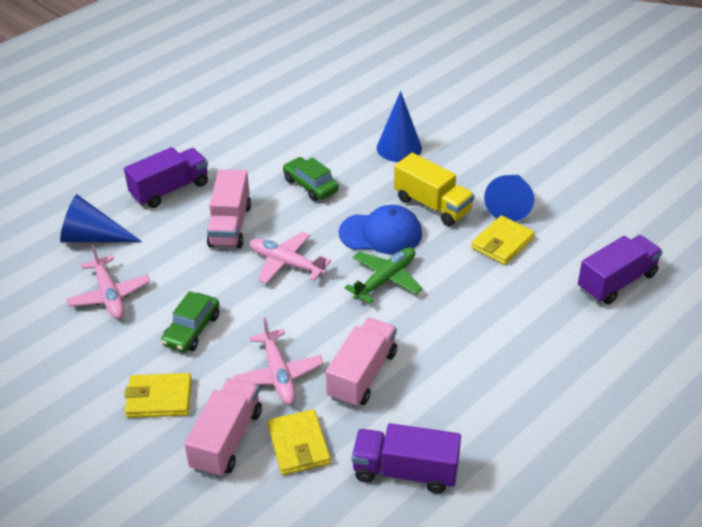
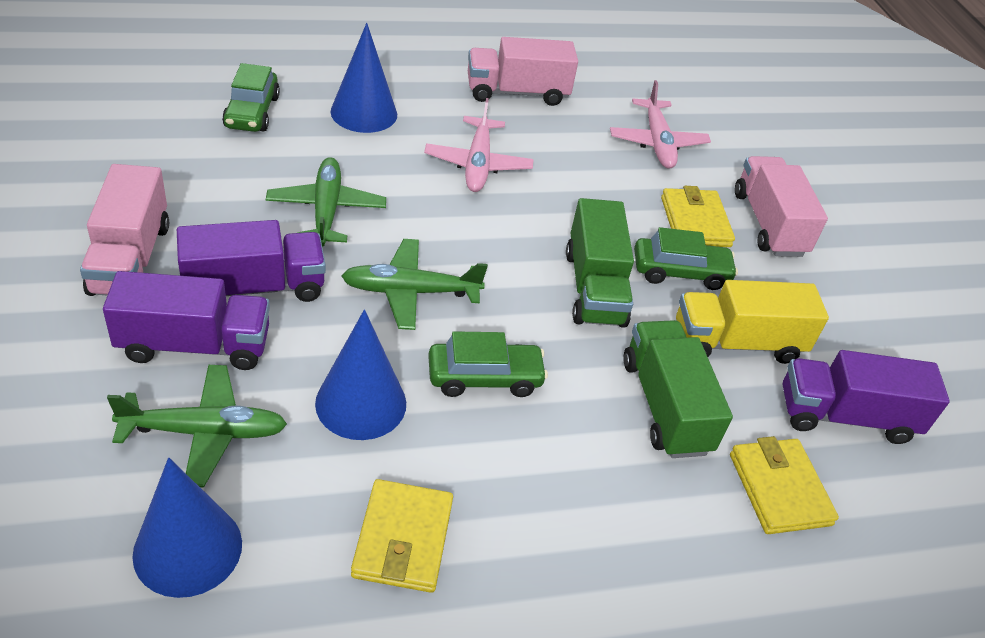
blue cap: 1 -> 0
green car: 2 -> 3
green plane: 1 -> 3
green truck: 0 -> 2
pink plane: 3 -> 2

